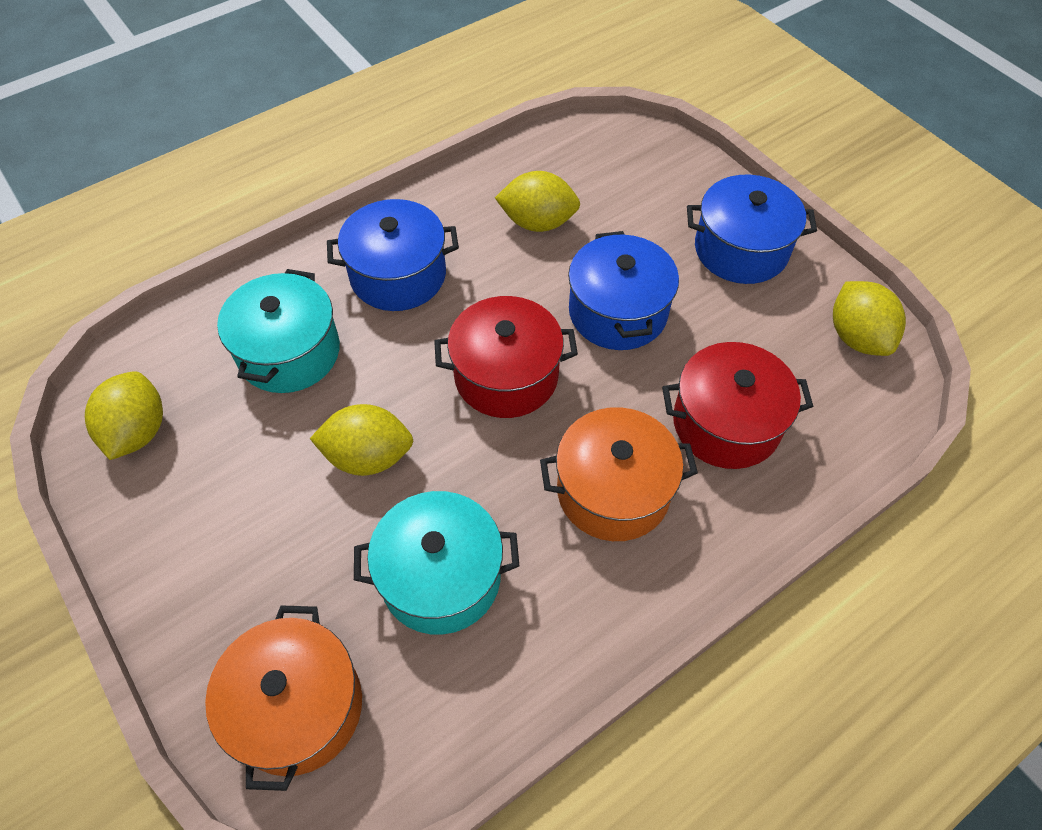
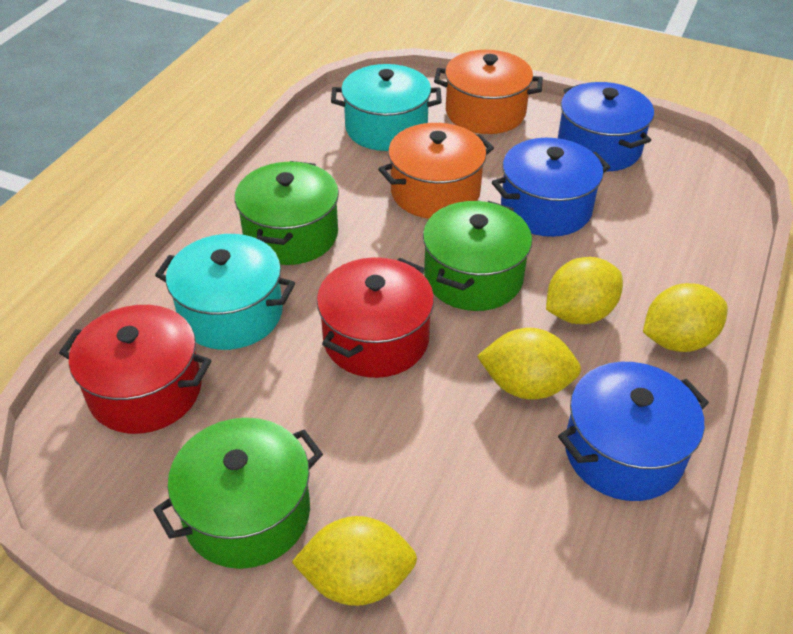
green pot: 0 -> 3

